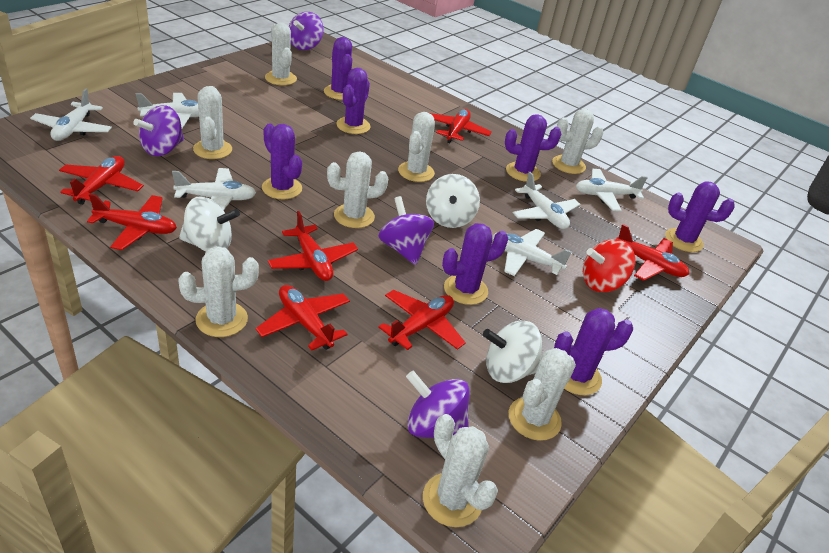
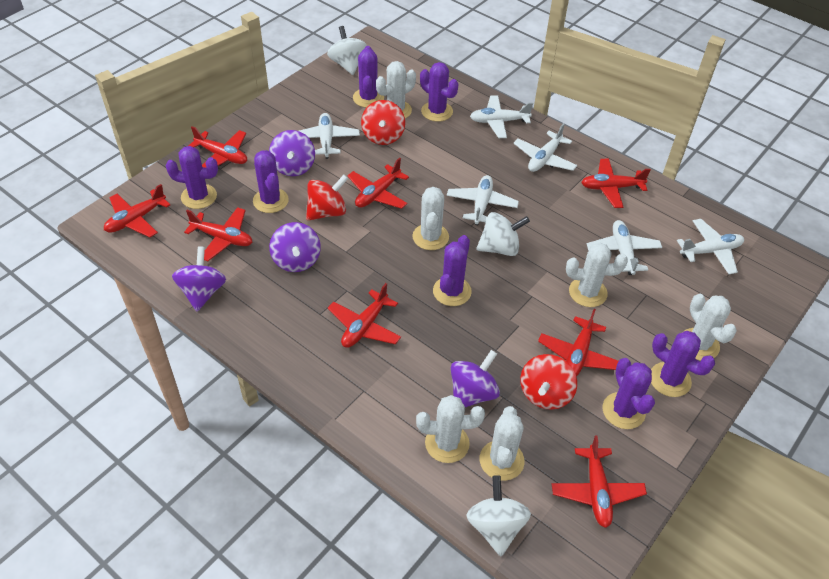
red plane: 7 -> 8
red spinning top: 1 -> 3
white cactus: 8 -> 6

